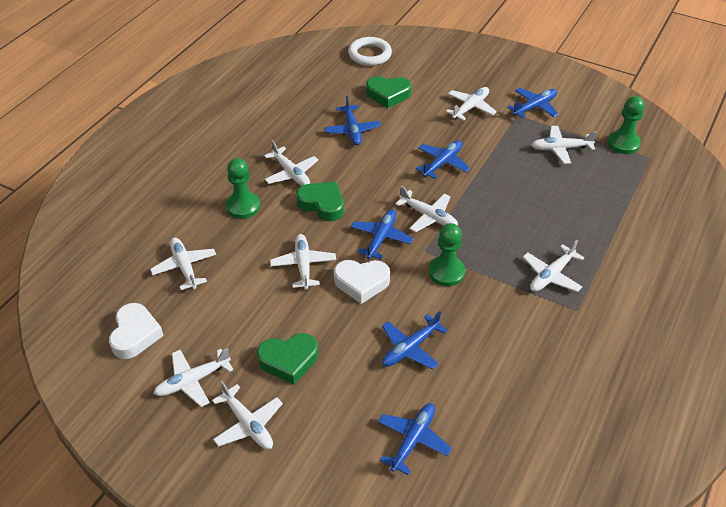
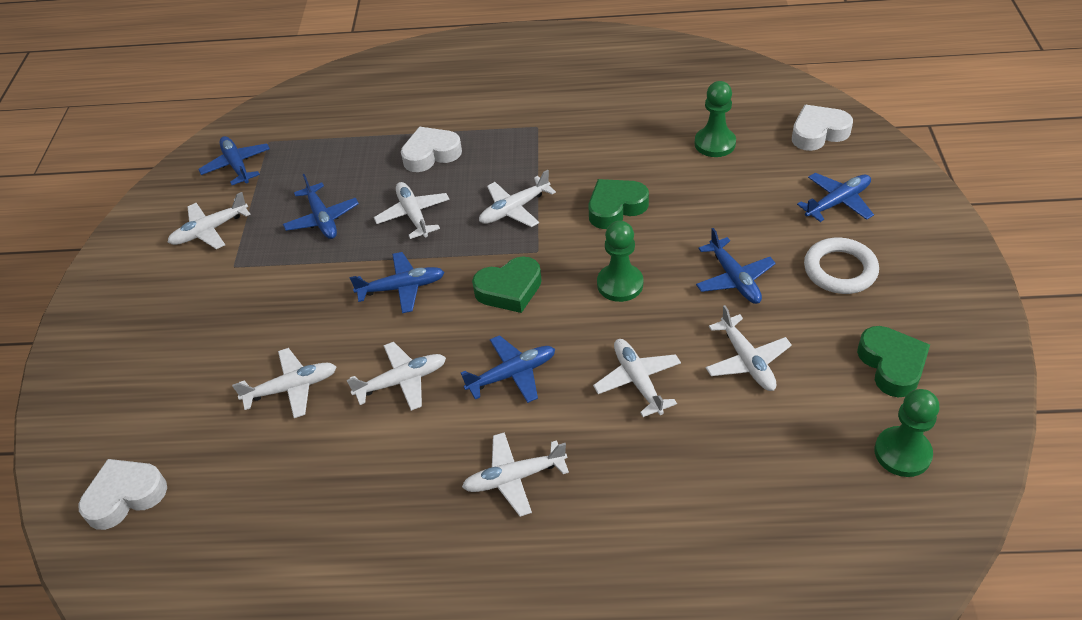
white heart: 2 -> 3
white plane: 9 -> 8

